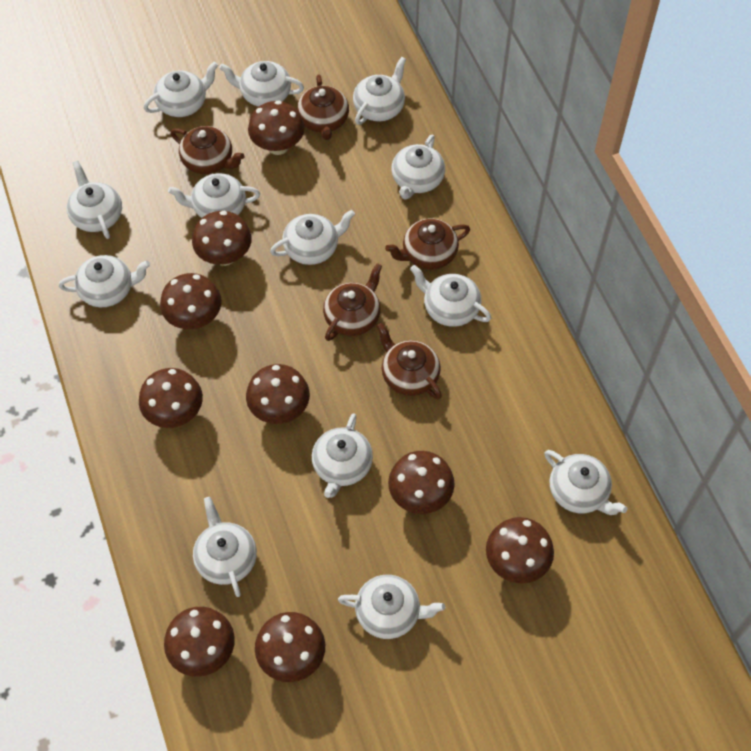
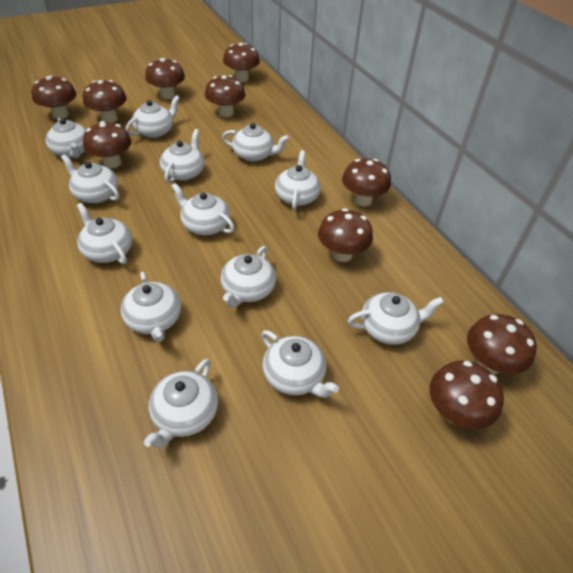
brown mushroom: 9 -> 10
brown teapot: 5 -> 0

